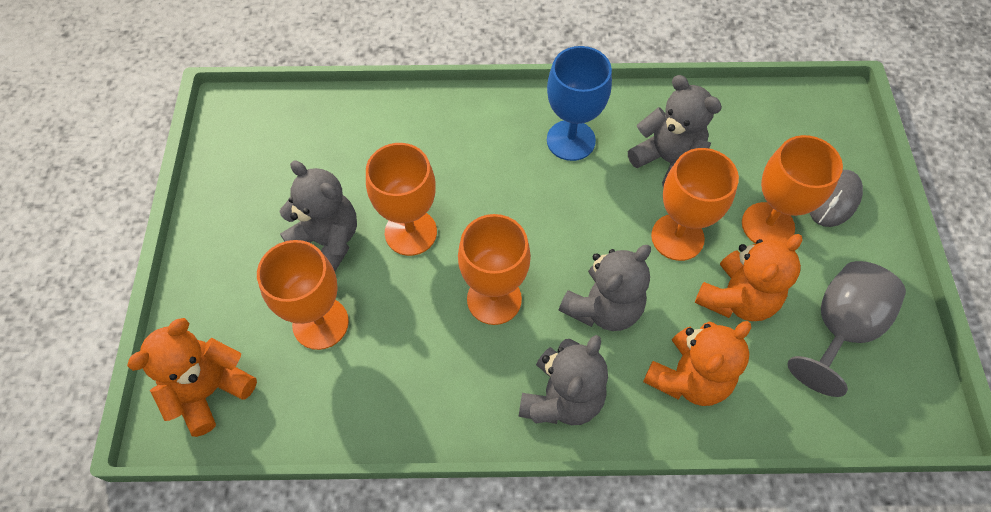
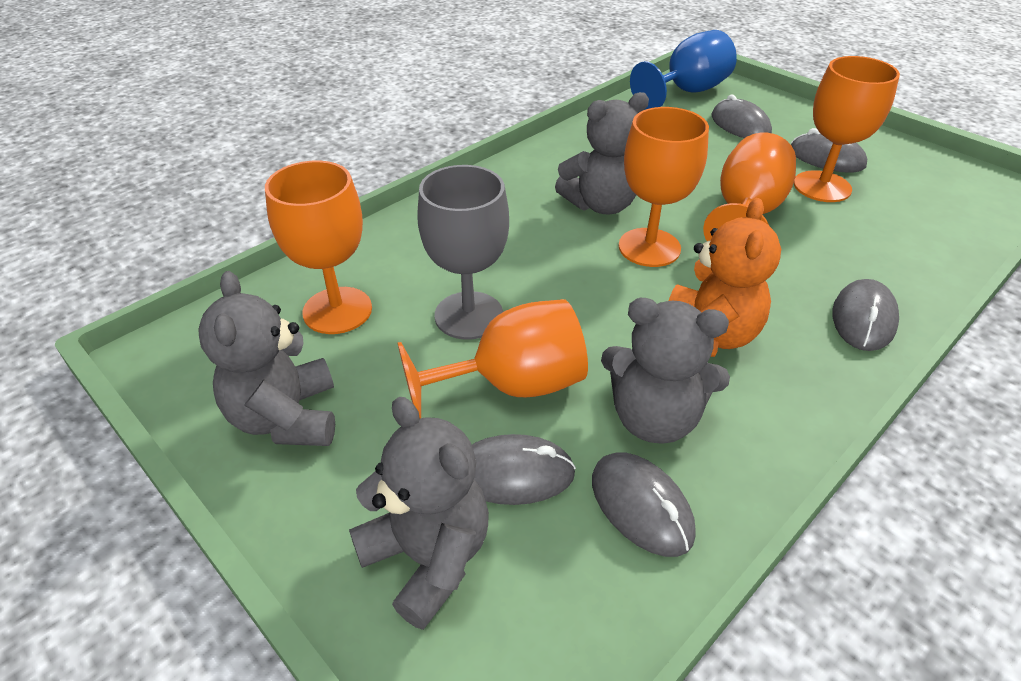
grey mouse: 1 -> 5
orange teddy bear: 3 -> 1

